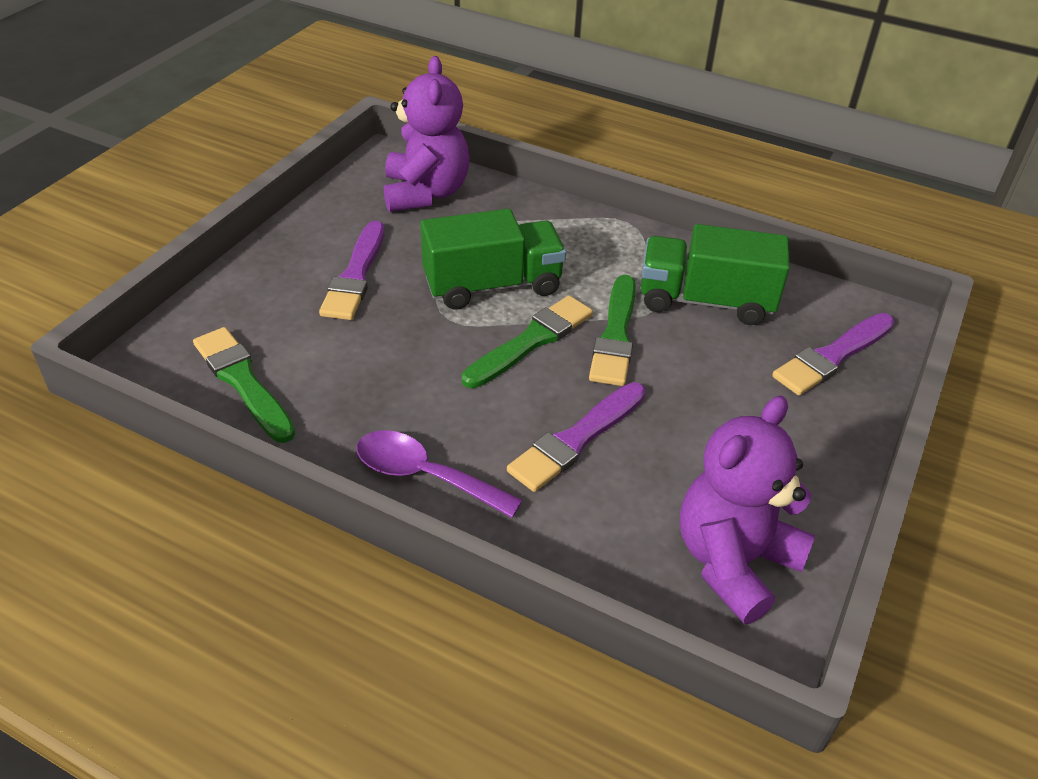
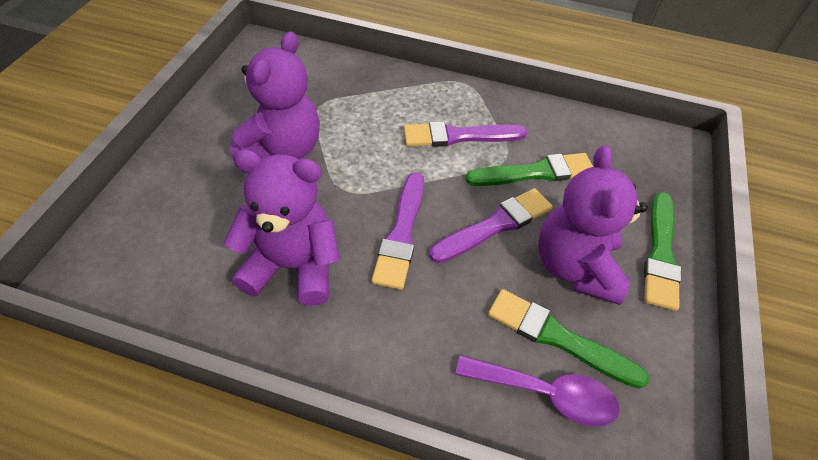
green truck: 2 -> 0
purple teddy bear: 2 -> 3

